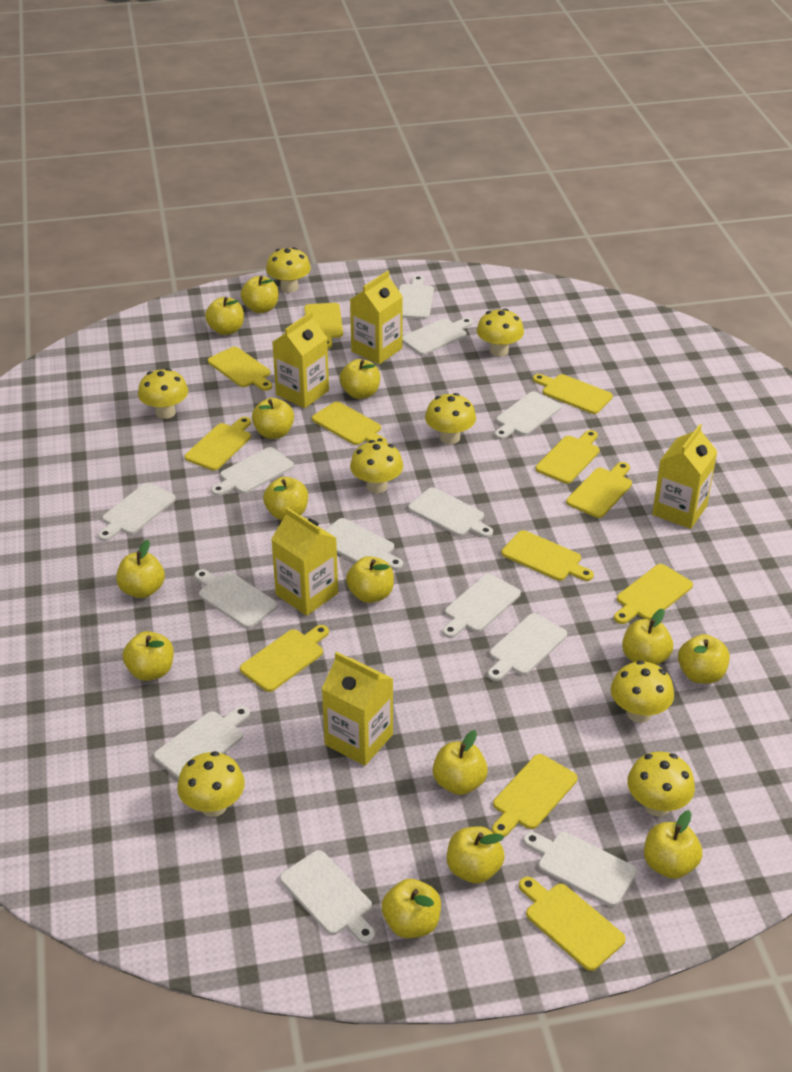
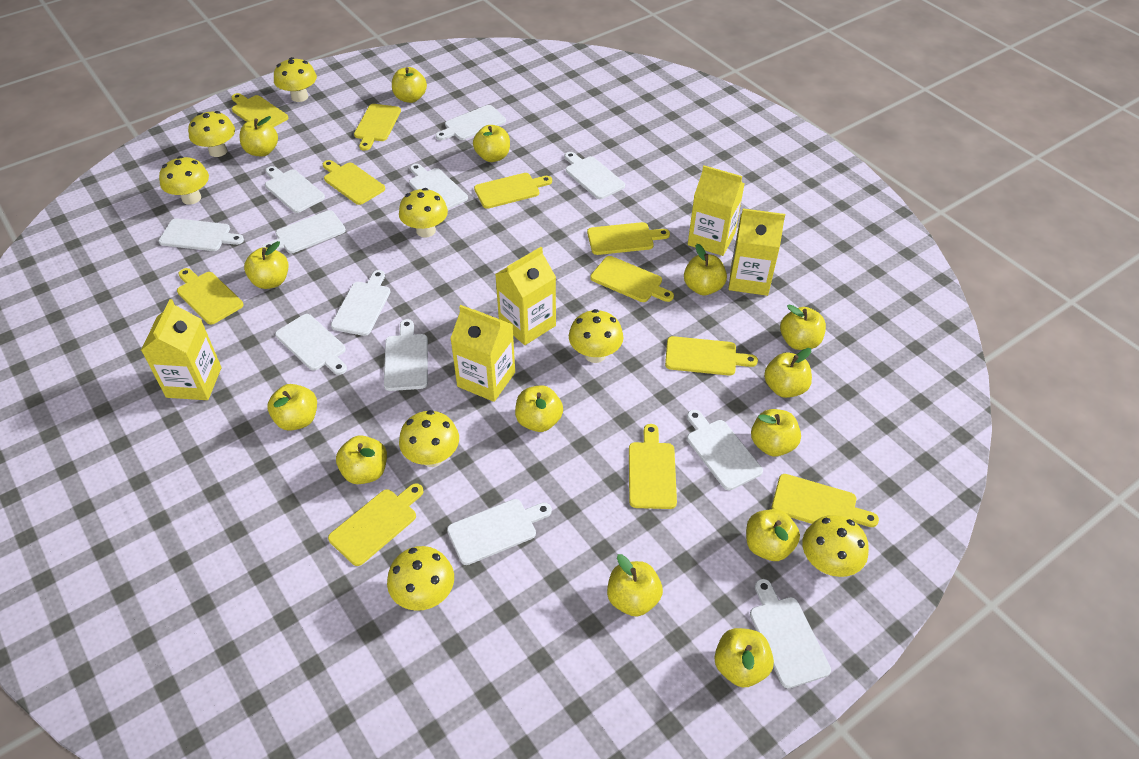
white cutting board: 13 -> 12
yellow cutting board: 12 -> 11

